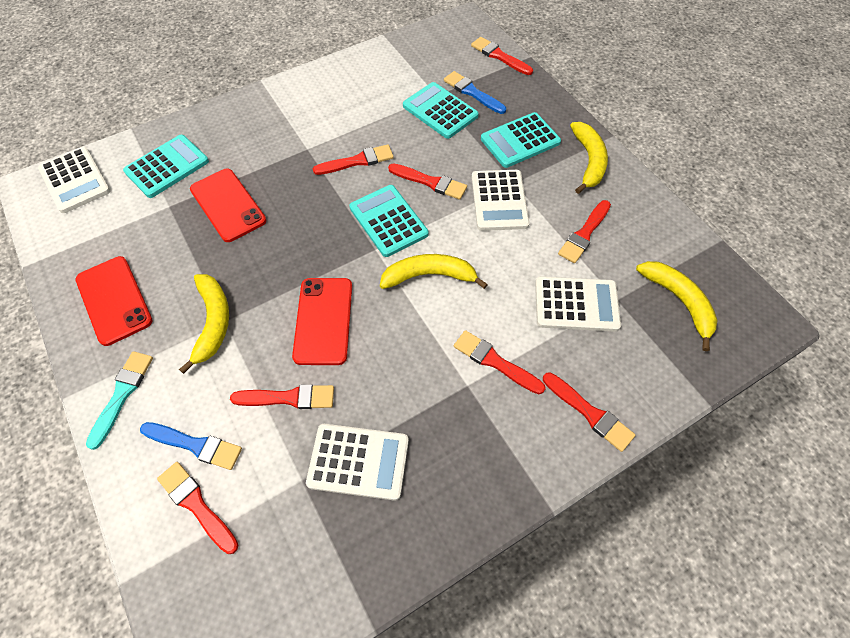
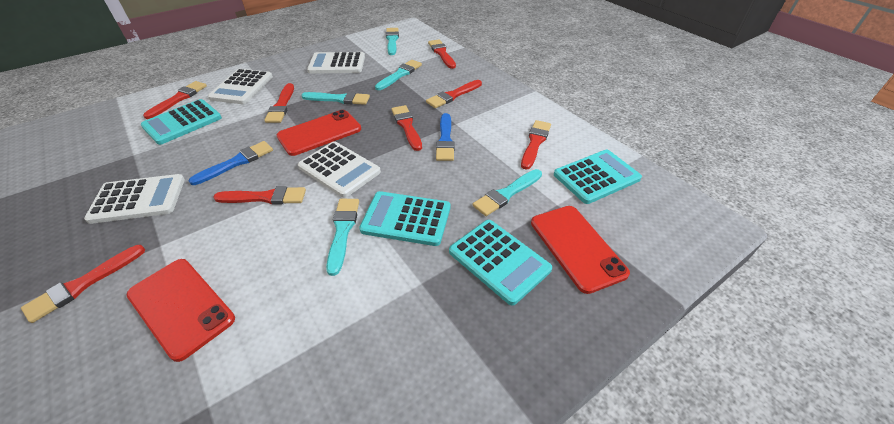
turquoise brush: 1 -> 5
yellow banana: 4 -> 0

